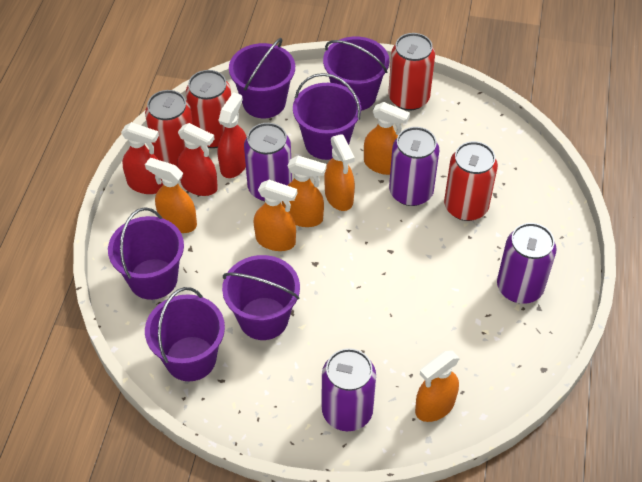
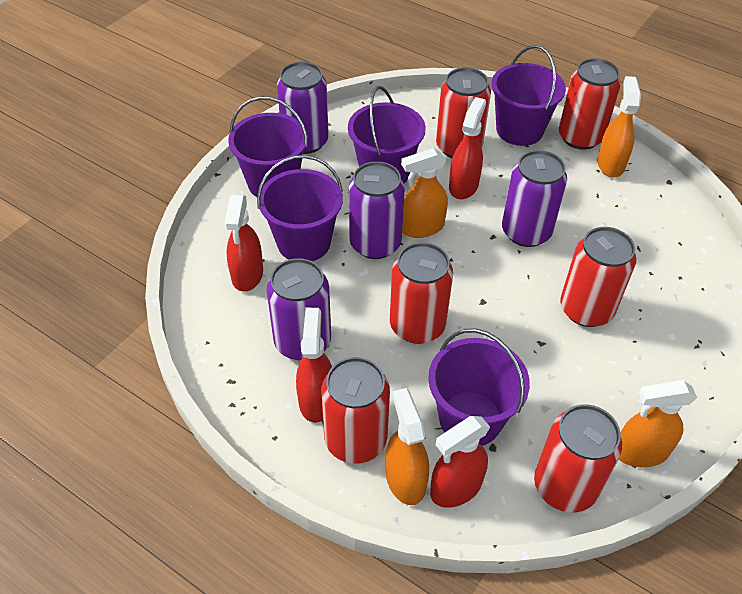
orange spray bottle: 6 -> 4
purple bucket: 6 -> 5
red can: 4 -> 6
red spray bottle: 3 -> 4

